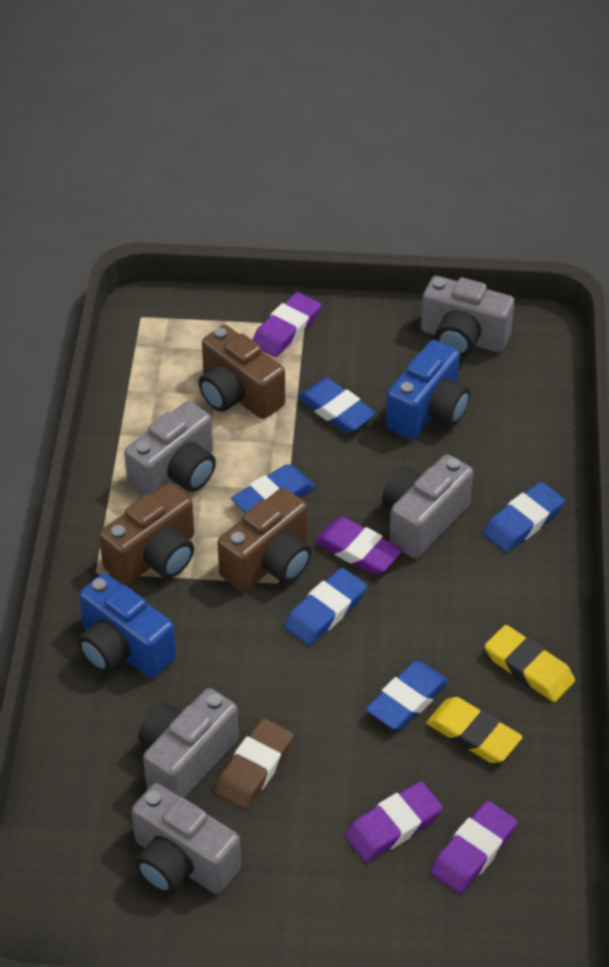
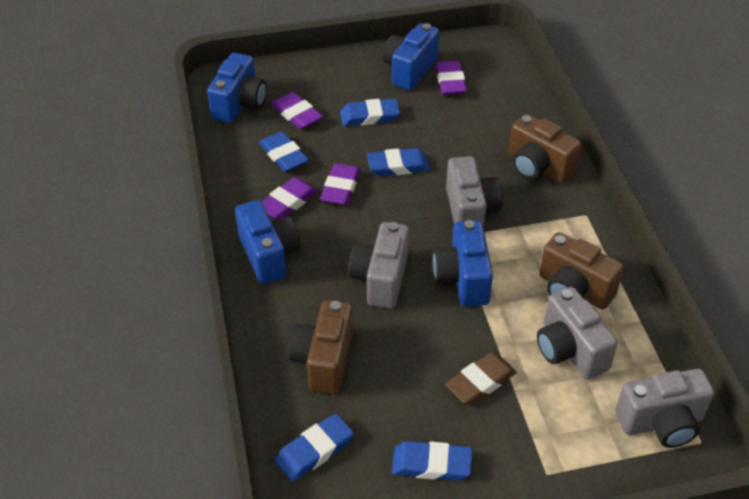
blue camera: 2 -> 4
grey camera: 5 -> 4
yellow eraser: 2 -> 0

